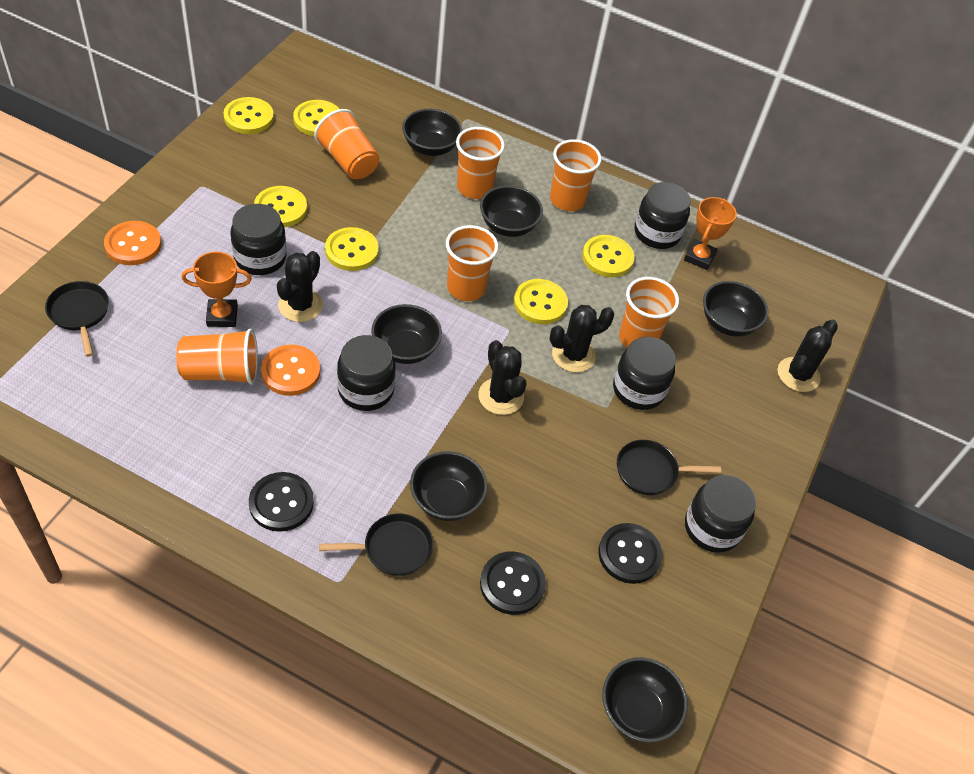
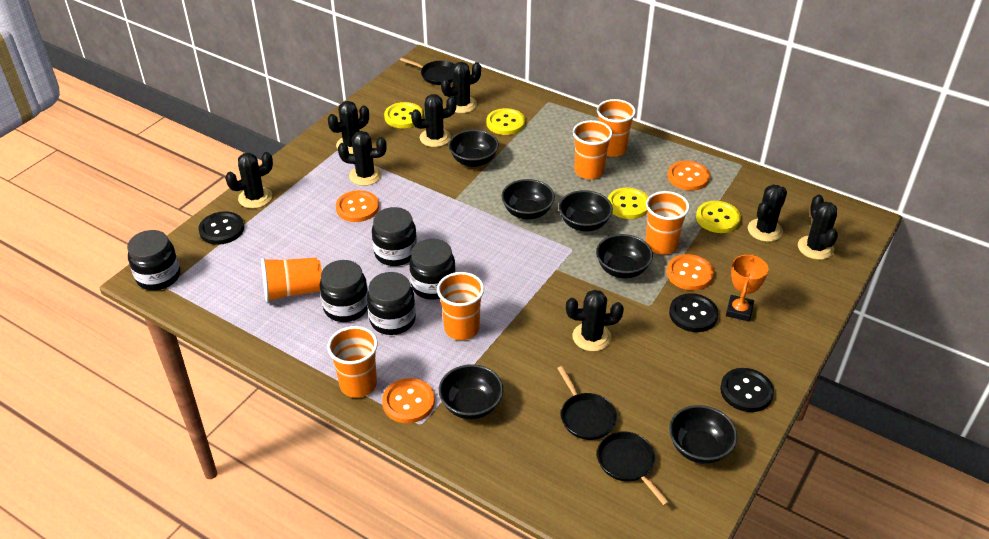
black cactus: 4 -> 8
orange button: 2 -> 4
orange trophy: 2 -> 1
yellow button: 6 -> 4

